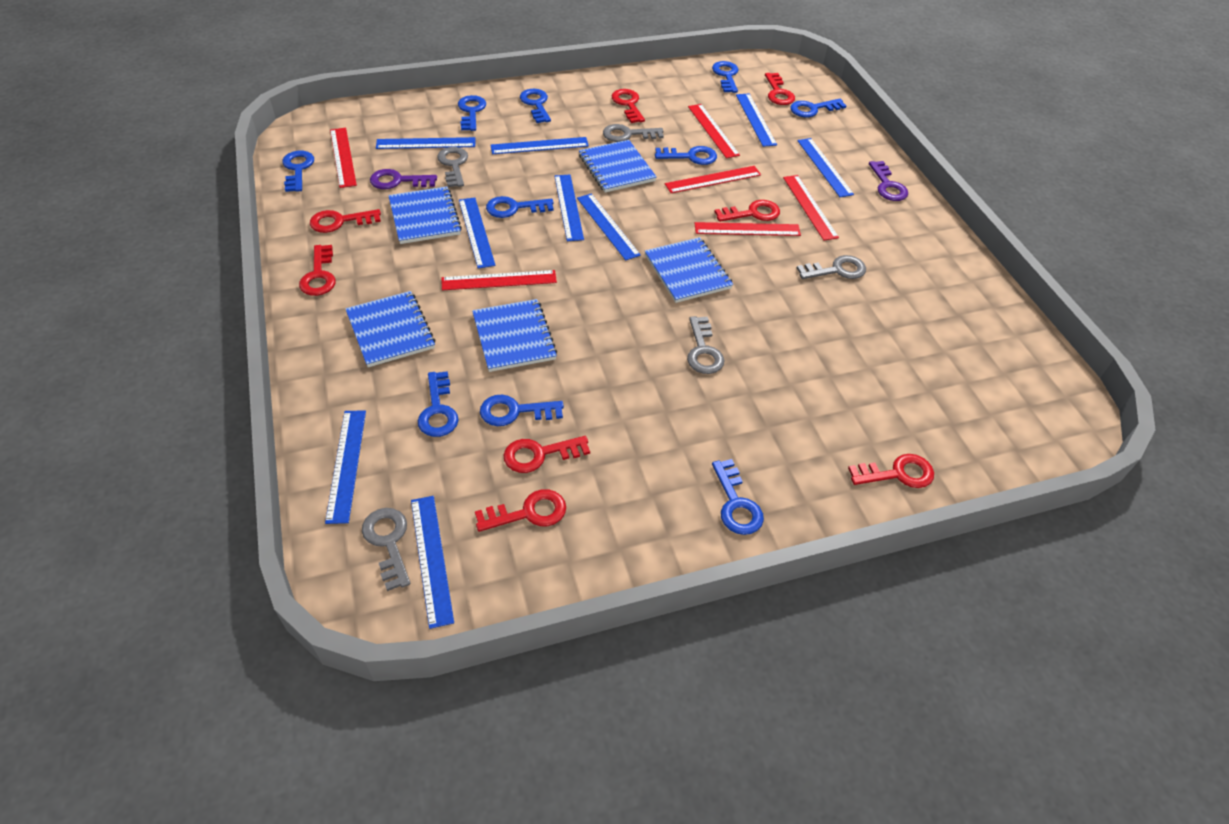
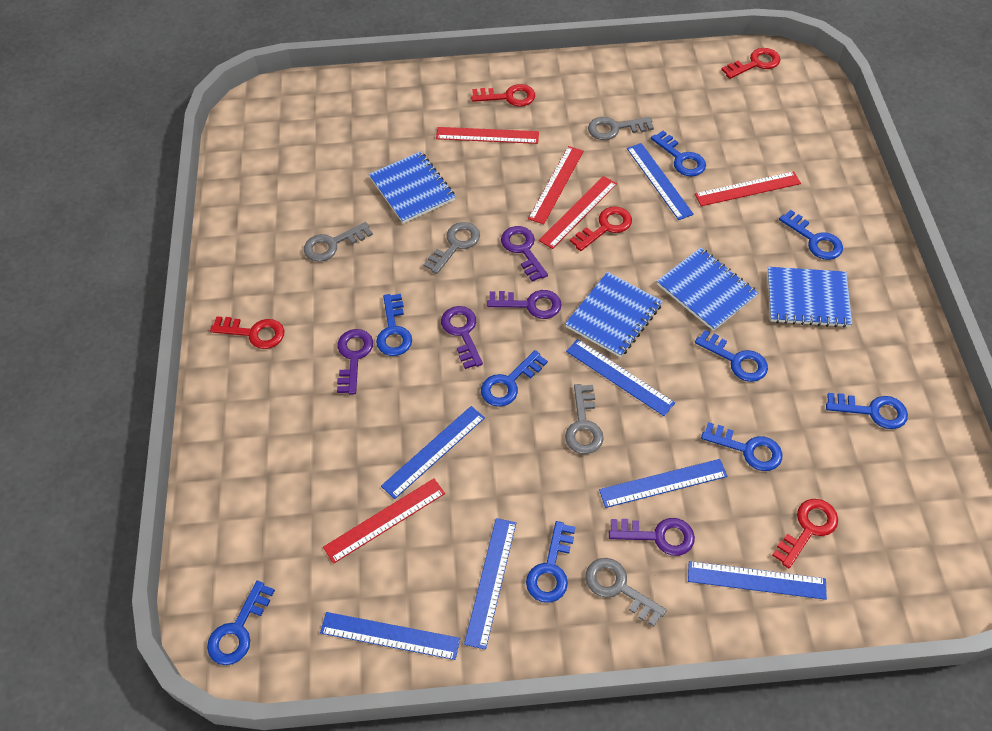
blue key: 10 -> 9
blue notebook: 5 -> 4
blue ruler: 9 -> 7
purple key: 2 -> 5
red key: 8 -> 5
red ruler: 6 -> 5

